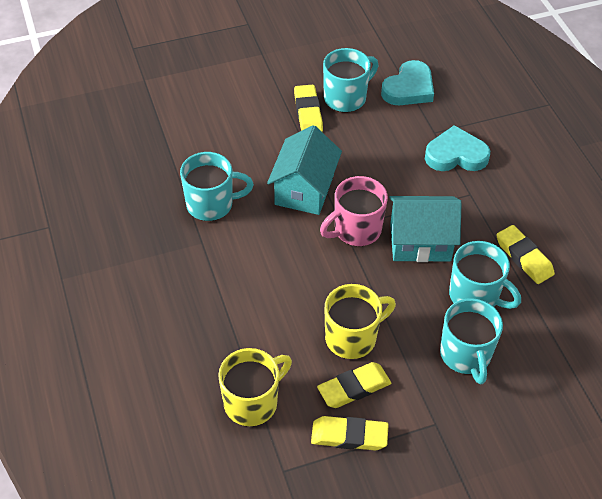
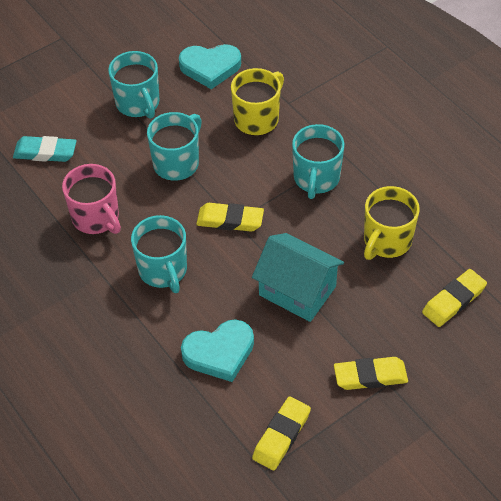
turquoise eraser: 0 -> 1
turquoise house: 2 -> 1

